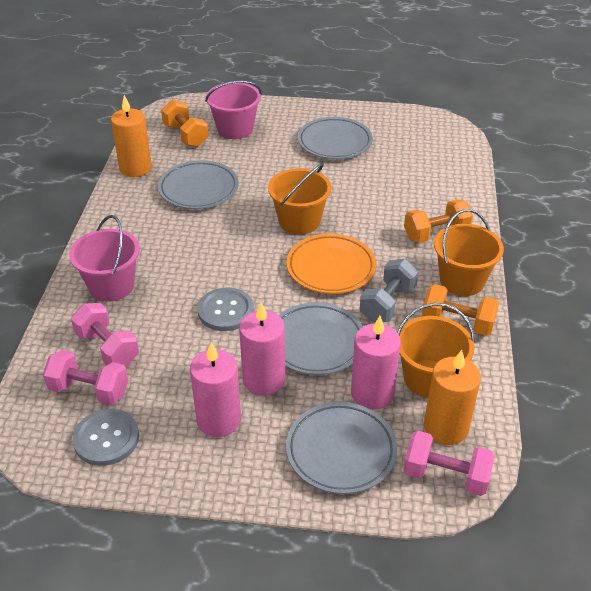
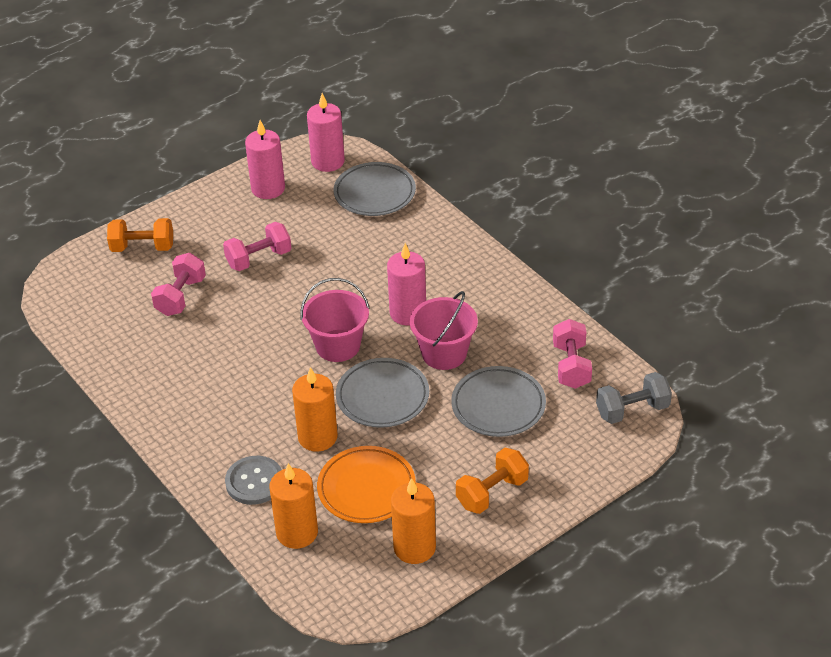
grey button: 2 -> 1
grey plate: 4 -> 3
orange bucket: 3 -> 0
orange candle: 2 -> 3
orange dumbbell: 3 -> 2

